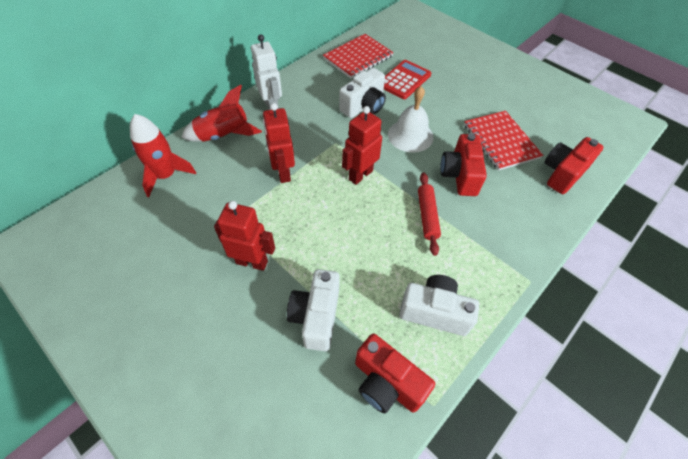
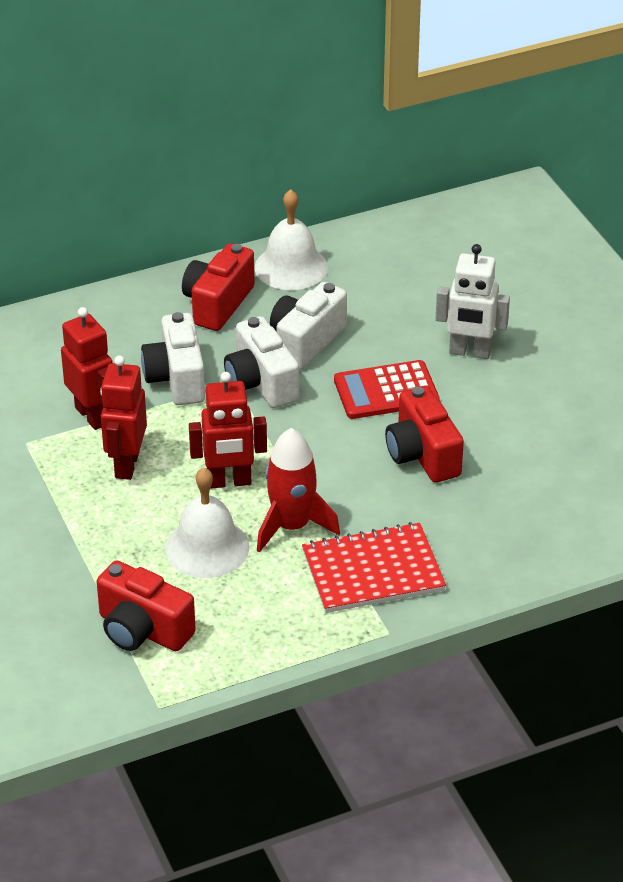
red notebook: 2 -> 1
red rocket: 2 -> 1
red rolling pin: 1 -> 0
white bell: 1 -> 2

